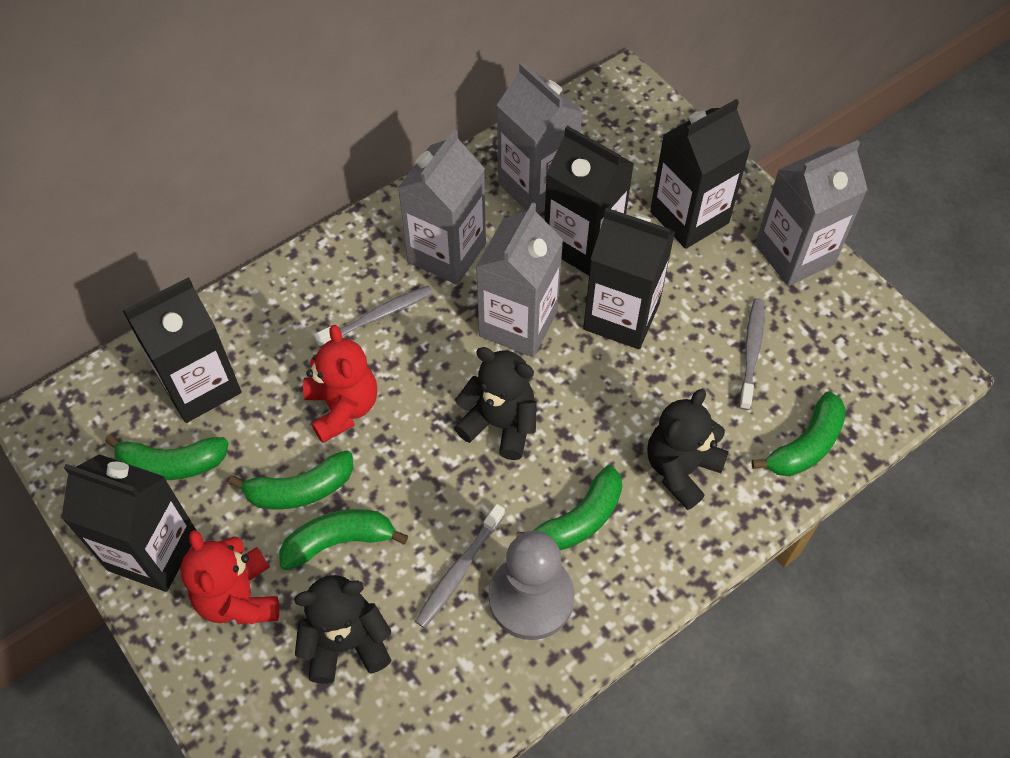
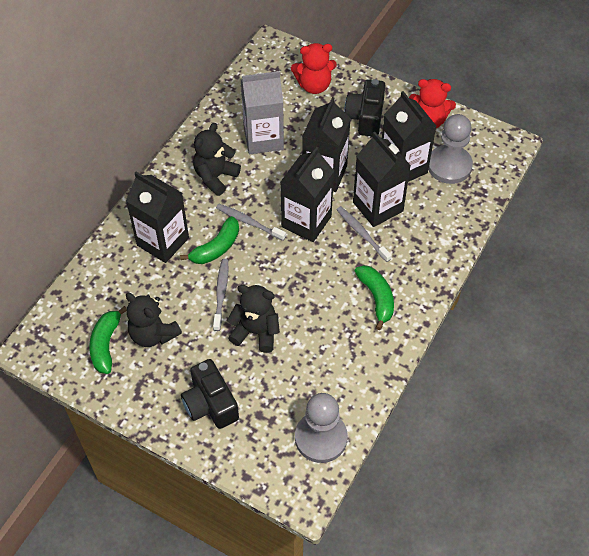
black camera: 0 -> 2
green banana: 5 -> 3
grey carton: 4 -> 1
grey pawn: 1 -> 2

